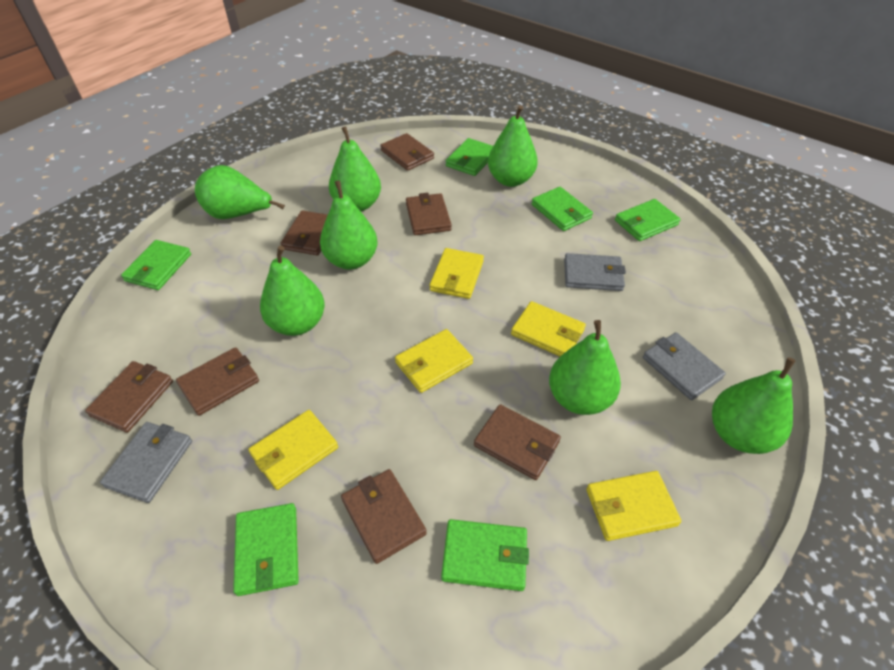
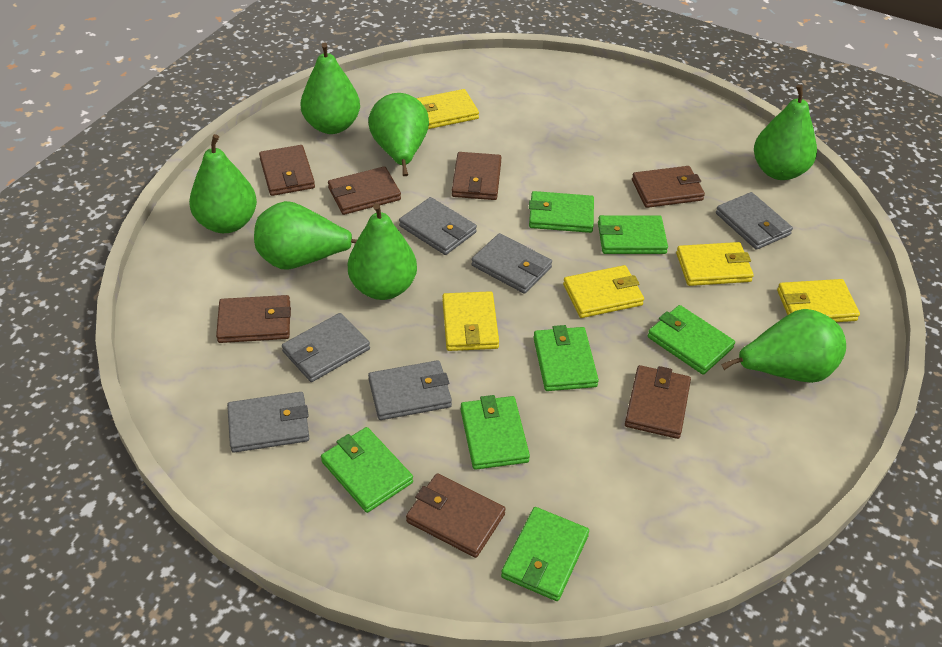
green wallet: 6 -> 7
grey wallet: 3 -> 6

